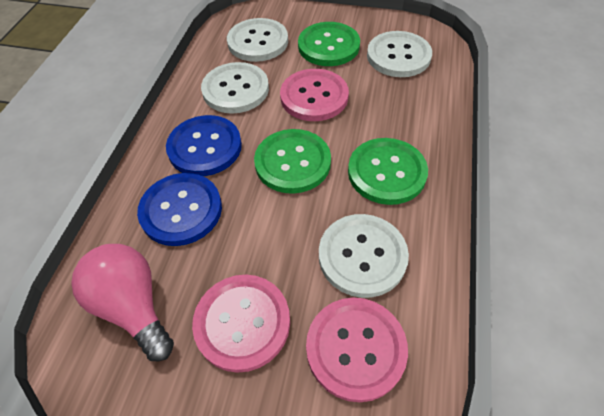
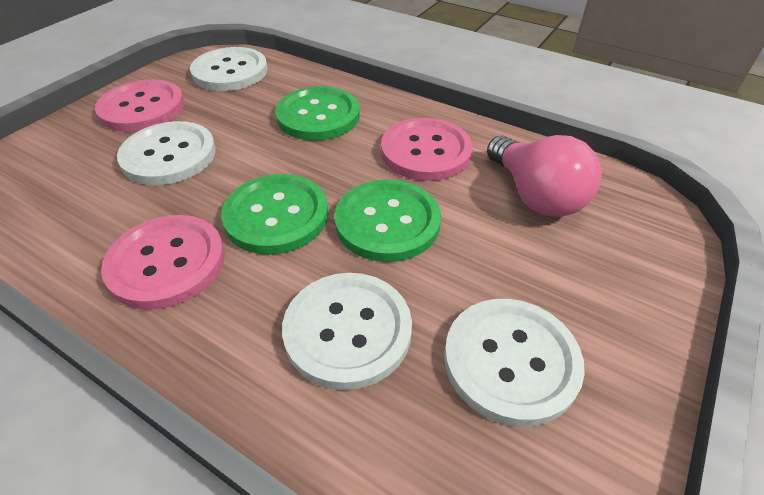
blue button: 2 -> 0

